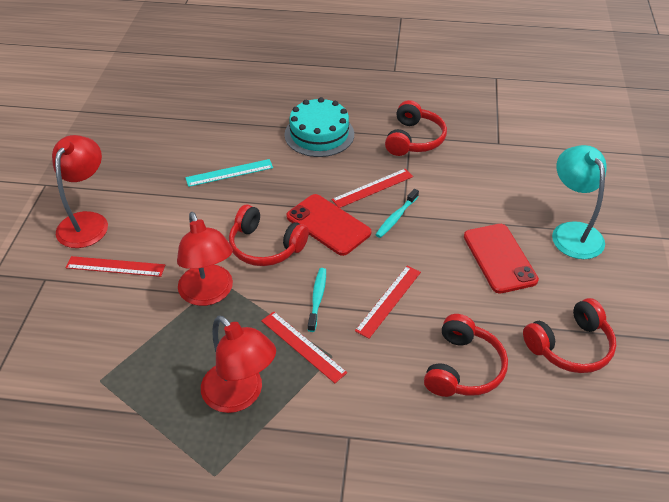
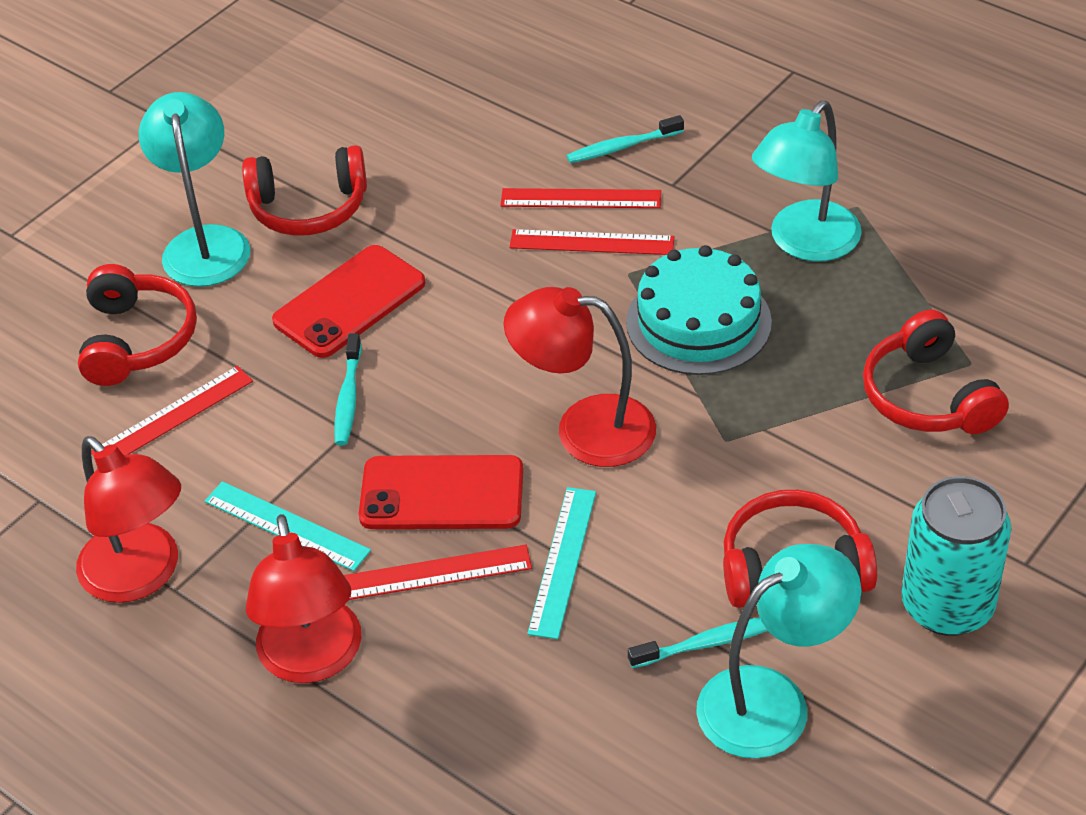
turquoise can: 0 -> 1
turquoise lamp: 1 -> 3
turquoise ruler: 1 -> 2
turquoise toothbrush: 2 -> 3

